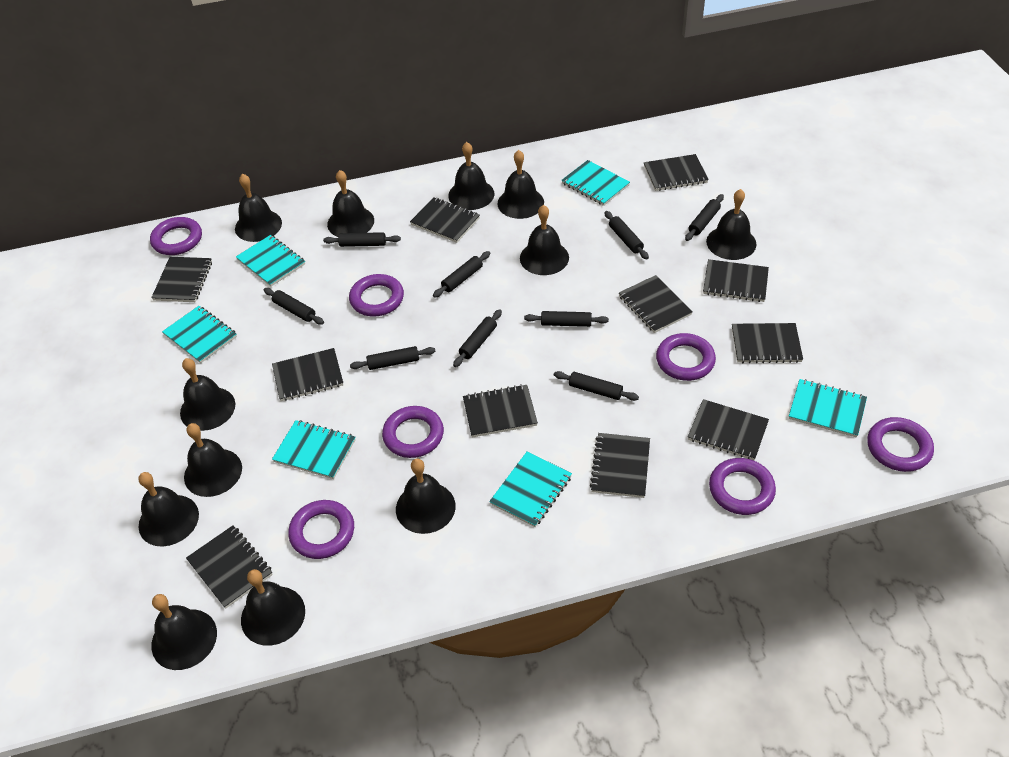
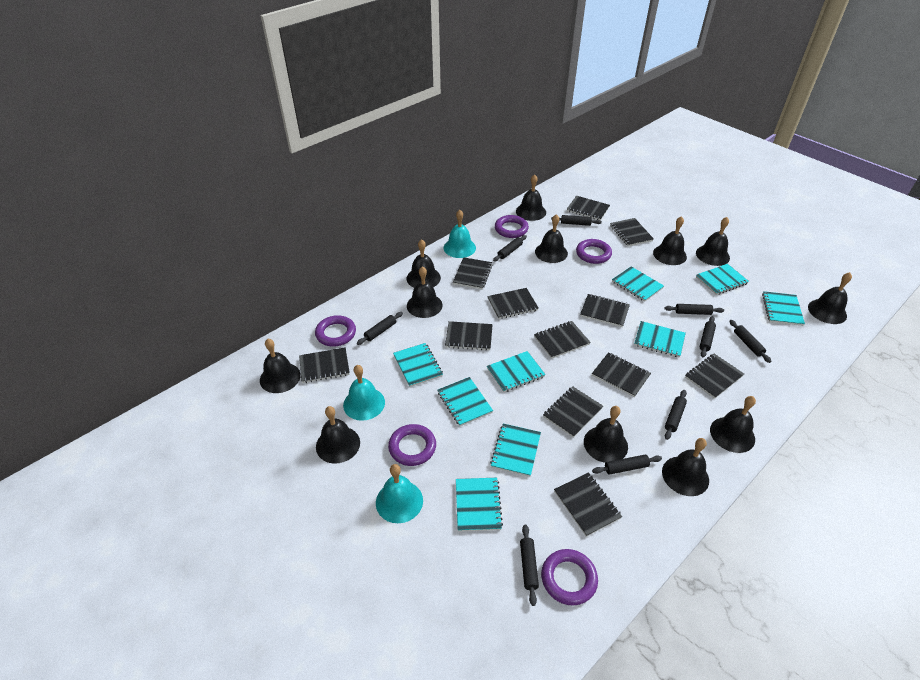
black notebook: 11 -> 12
purple ring: 7 -> 5
turquoise bell: 0 -> 3
turquoise notebook: 6 -> 9

